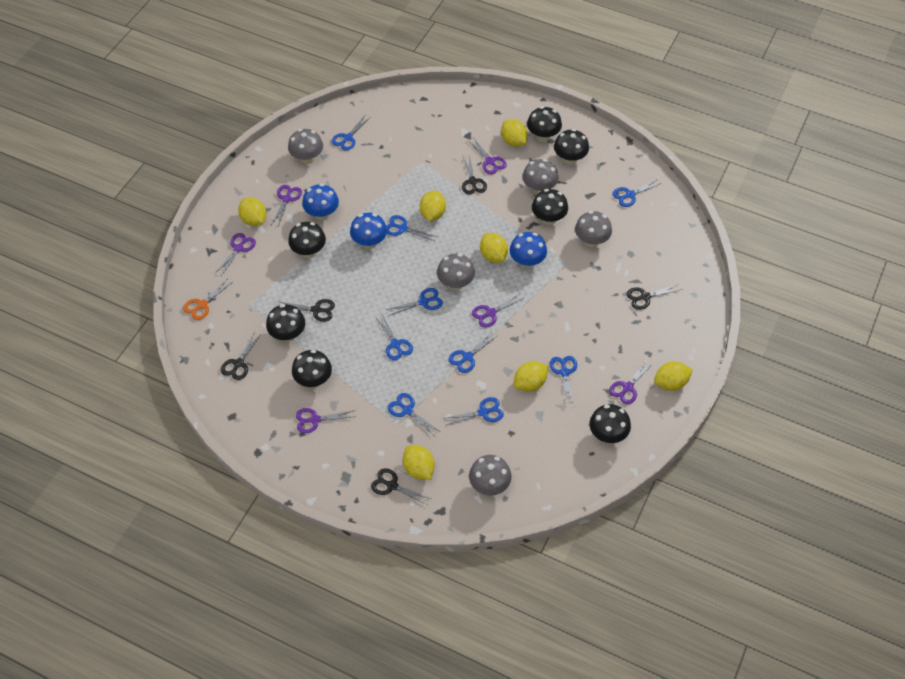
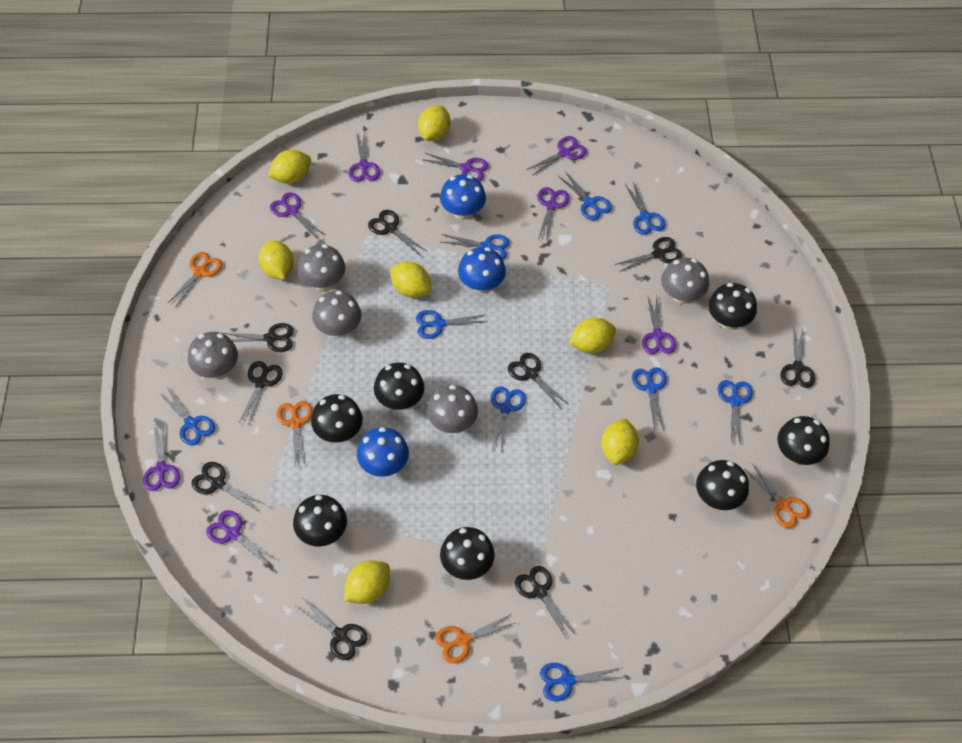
black scissors: 5 -> 9
orange scissors: 1 -> 4
purple scissors: 6 -> 8

